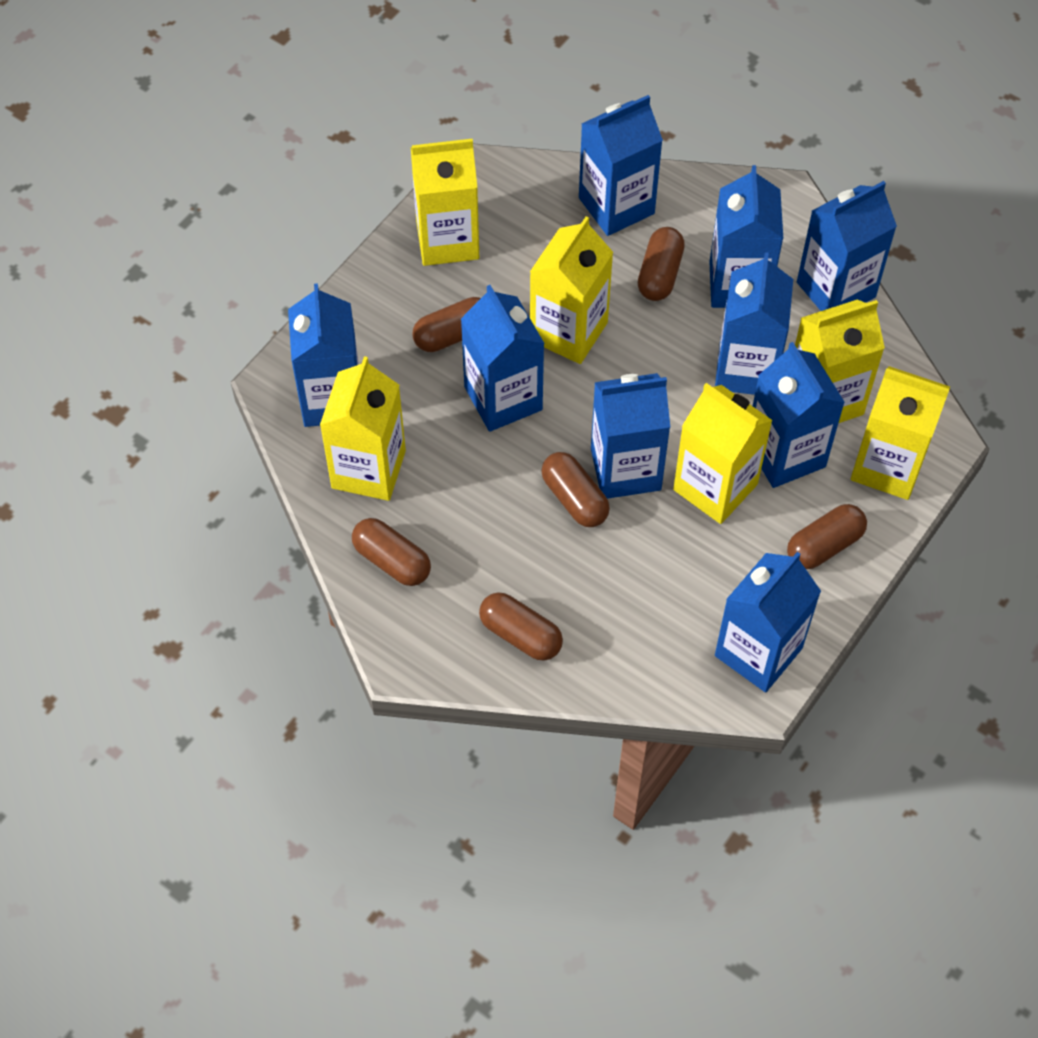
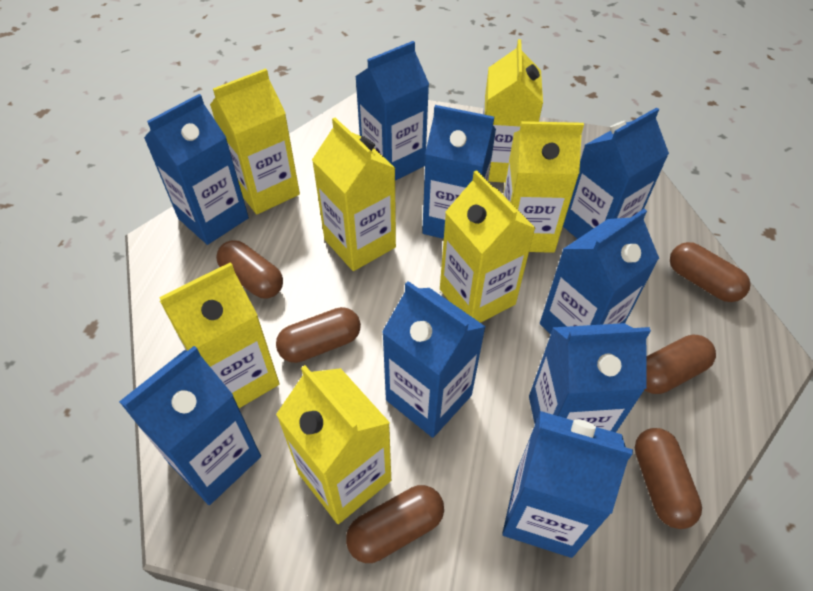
yellow carton: 6 -> 7

